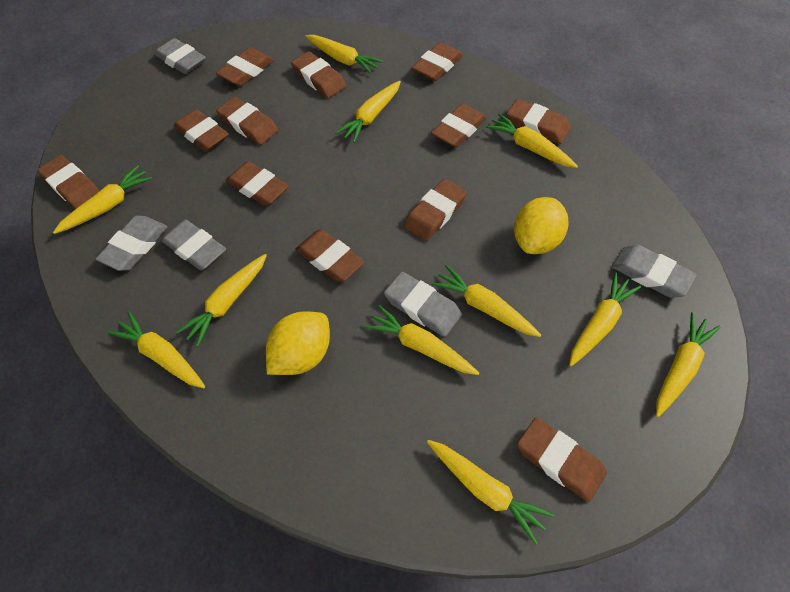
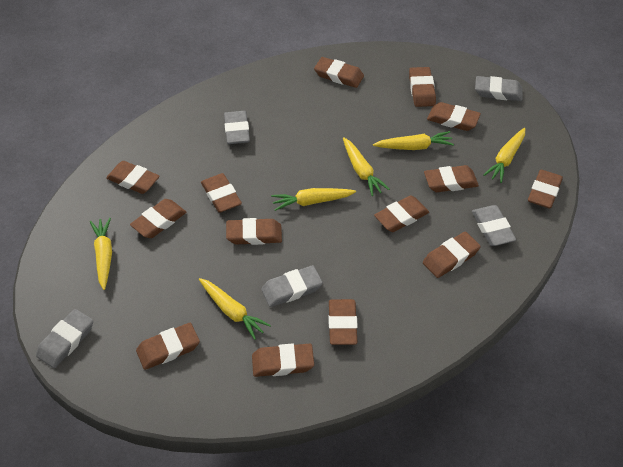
brown eraser: 12 -> 14
yellow carrot: 11 -> 6
yellow lemon: 2 -> 0

